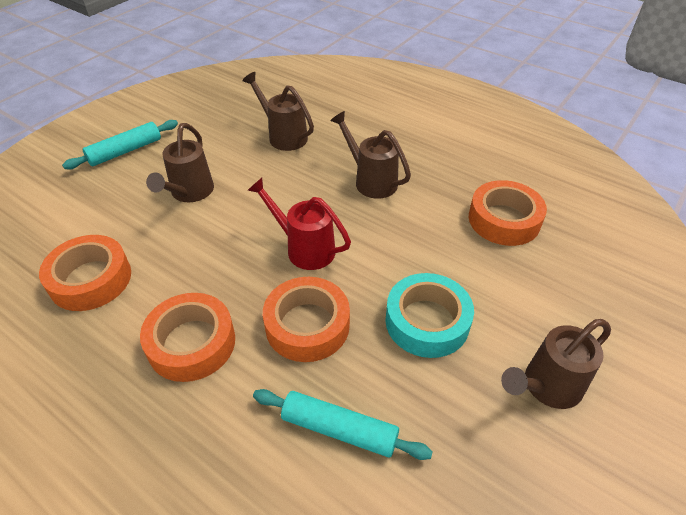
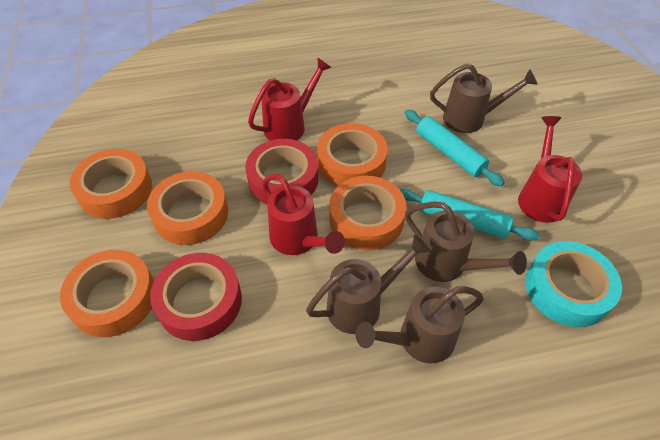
orange tape: 4 -> 5
red tape: 0 -> 2
red watering can: 1 -> 3

